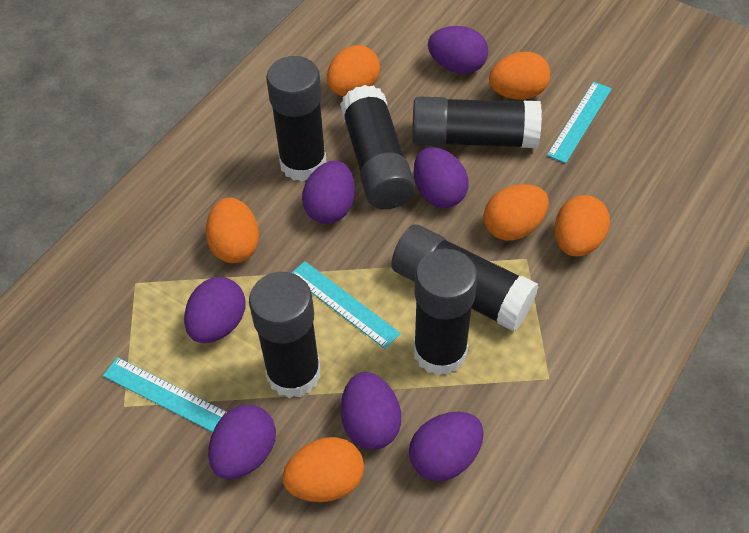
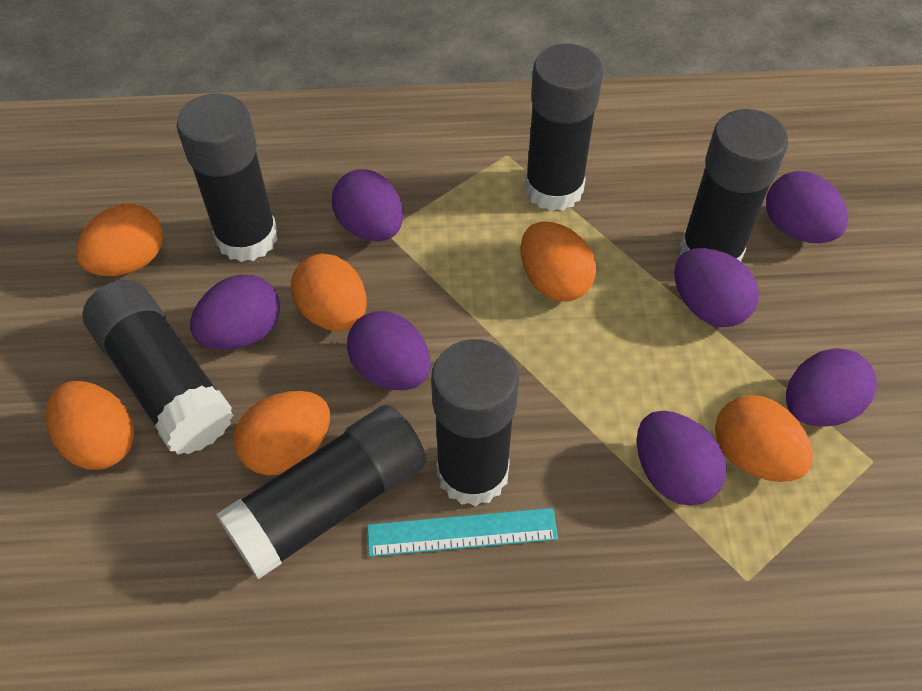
turquoise ruler: 3 -> 1

